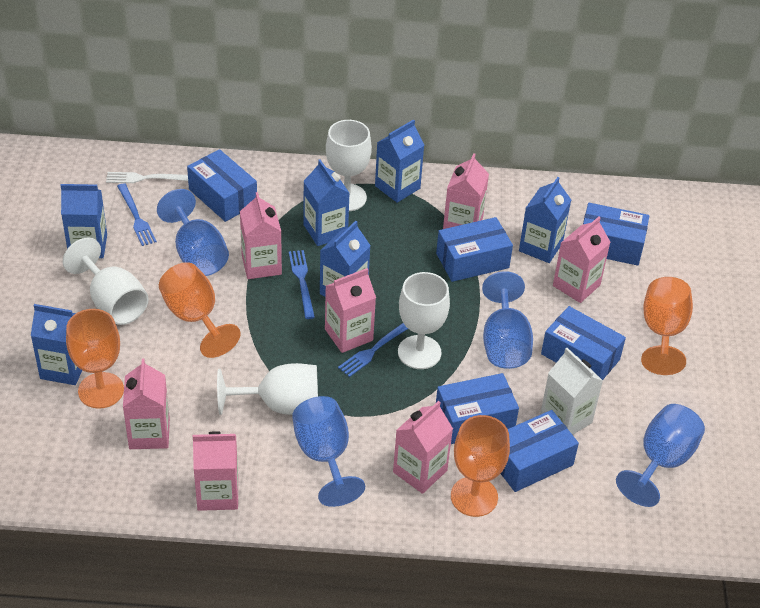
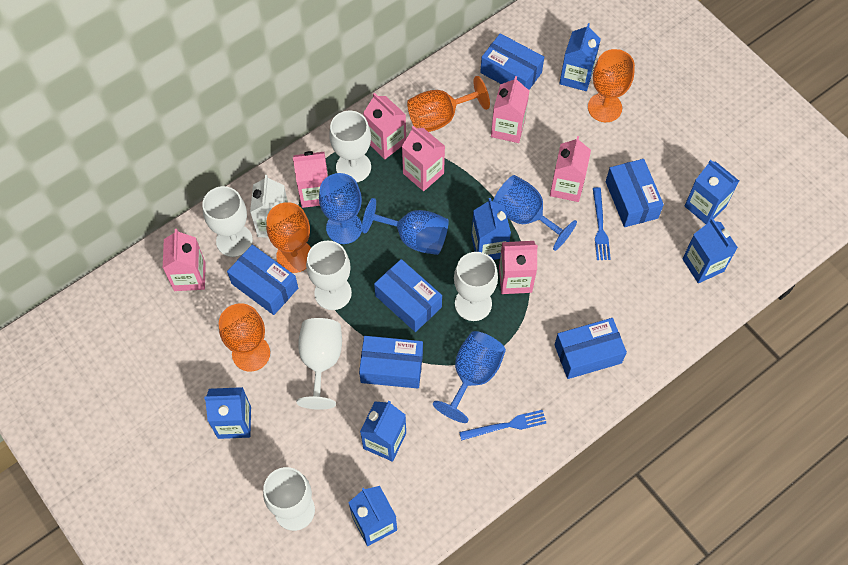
blue carton: 6 -> 7
blue fork: 3 -> 2
white fork: 1 -> 0
white goblet: 4 -> 6

